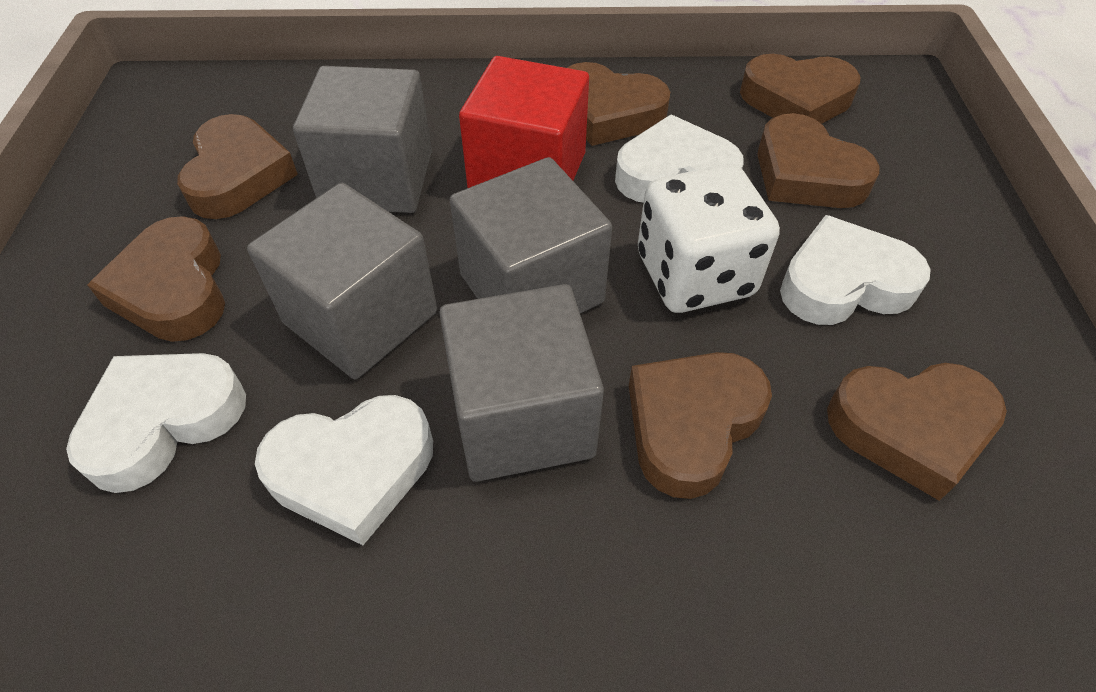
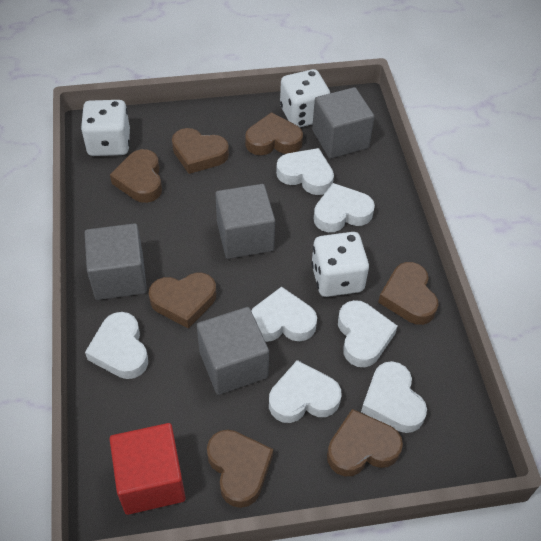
white dice: 1 -> 3
white heart: 4 -> 7

